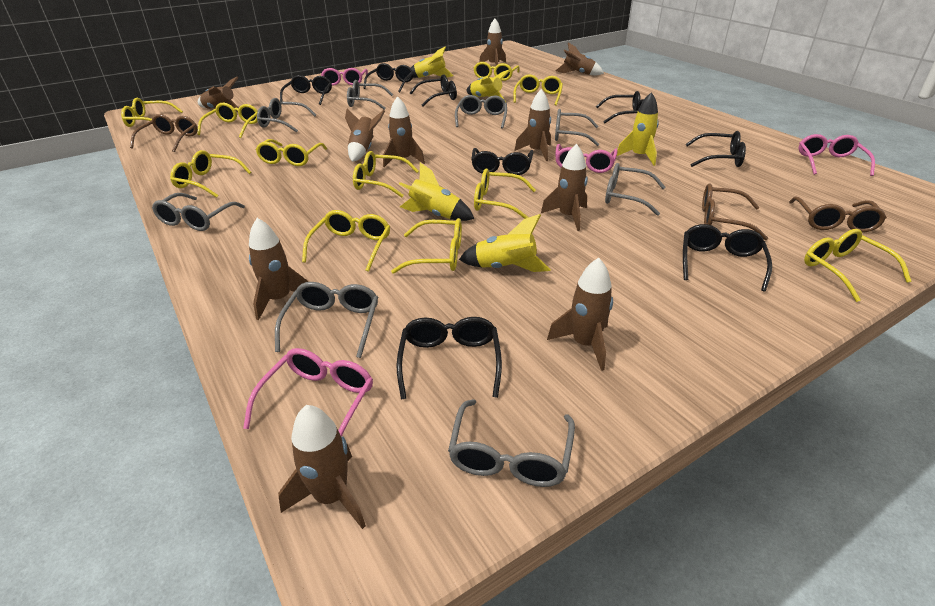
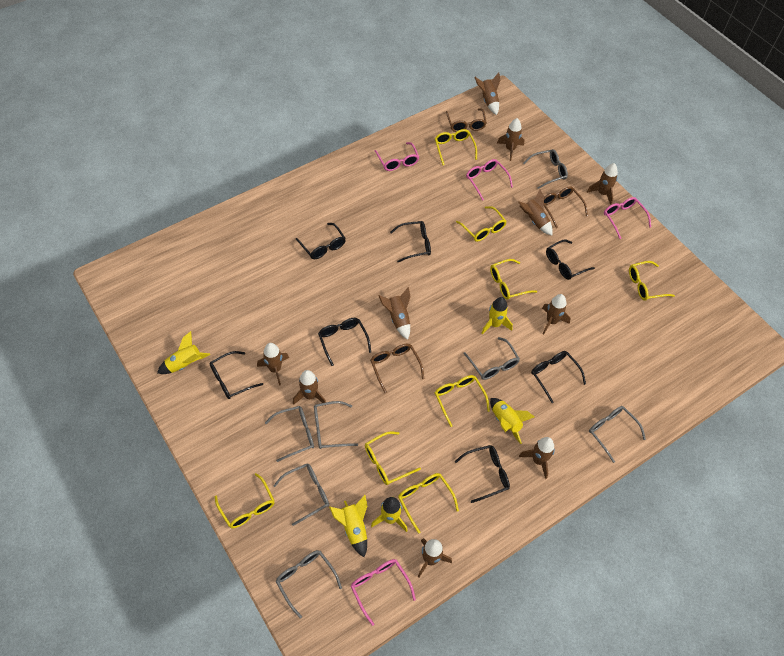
black glasses: 8 -> 7
grey glasses: 8 -> 7
yellow glasses: 11 -> 8

